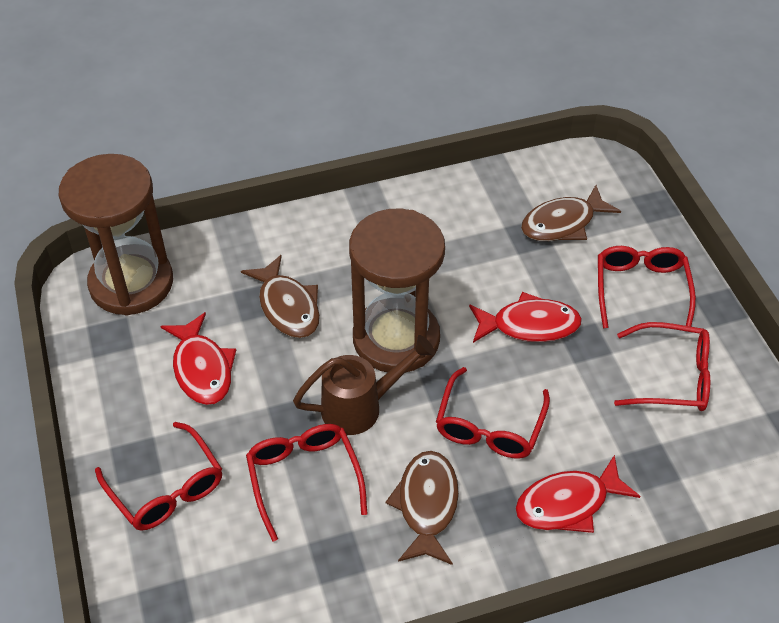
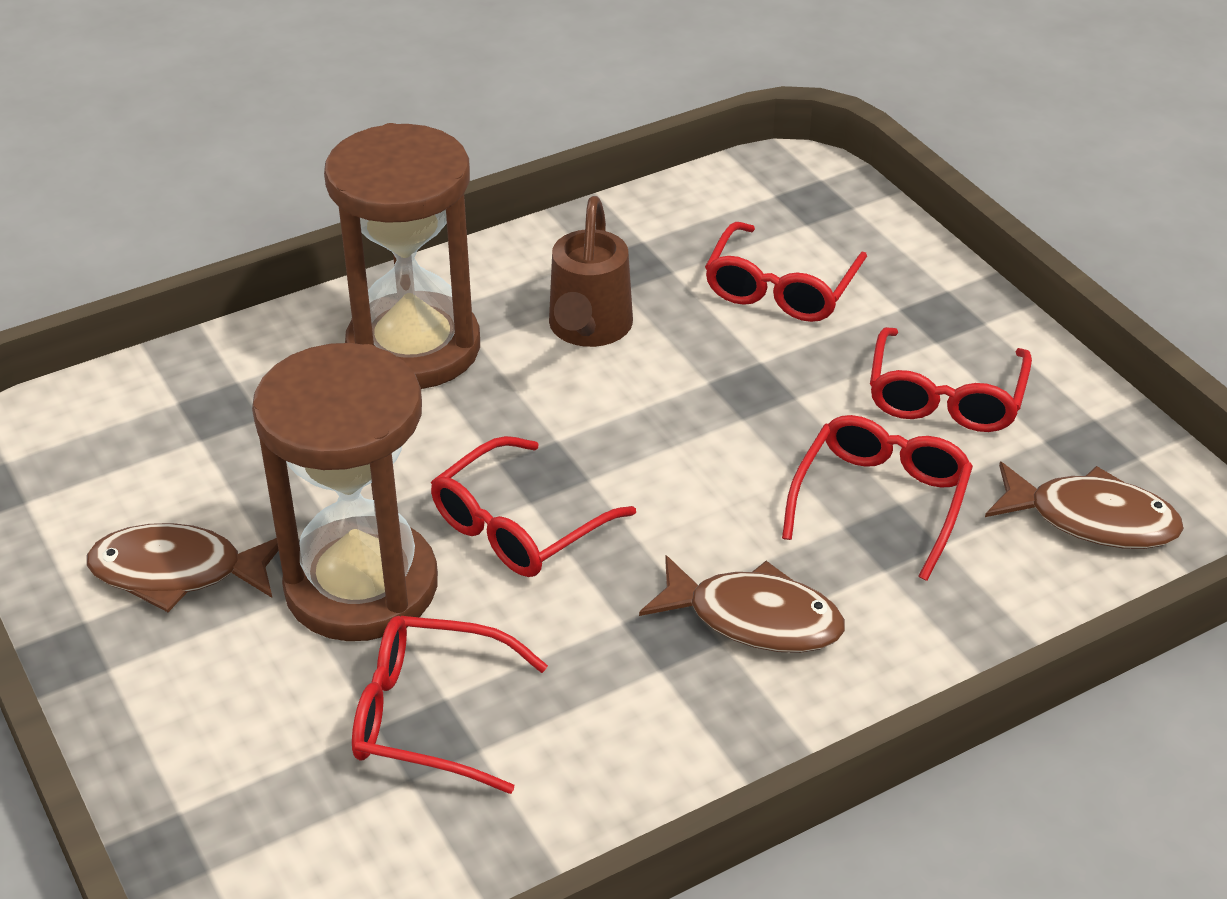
red fish: 3 -> 0

